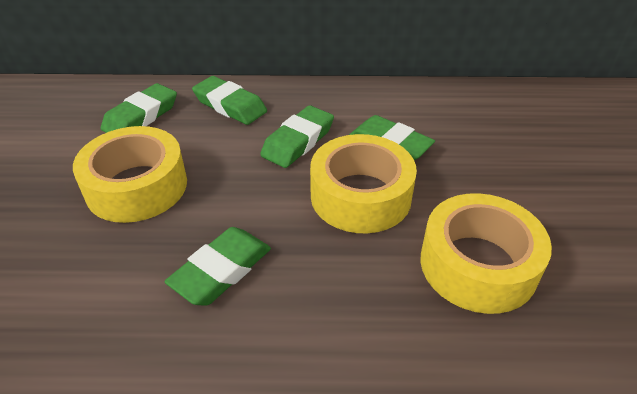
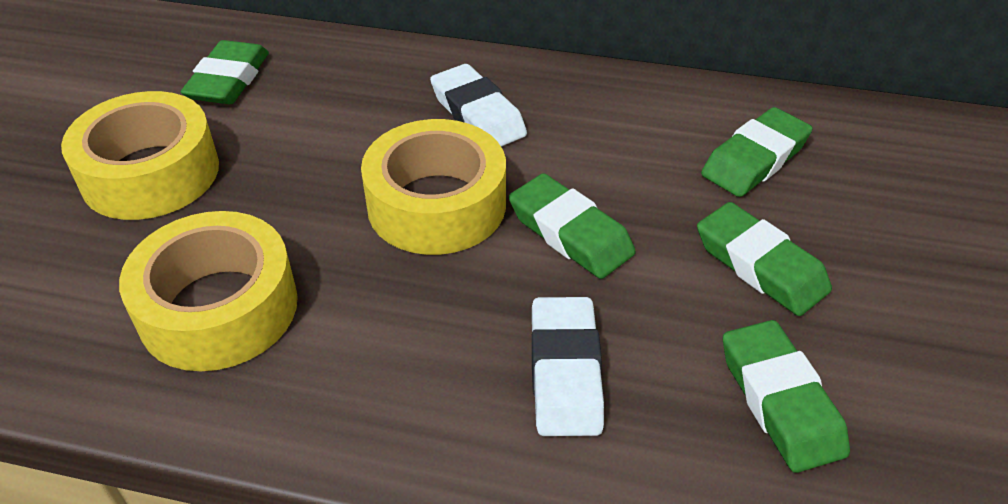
white eraser: 0 -> 2

